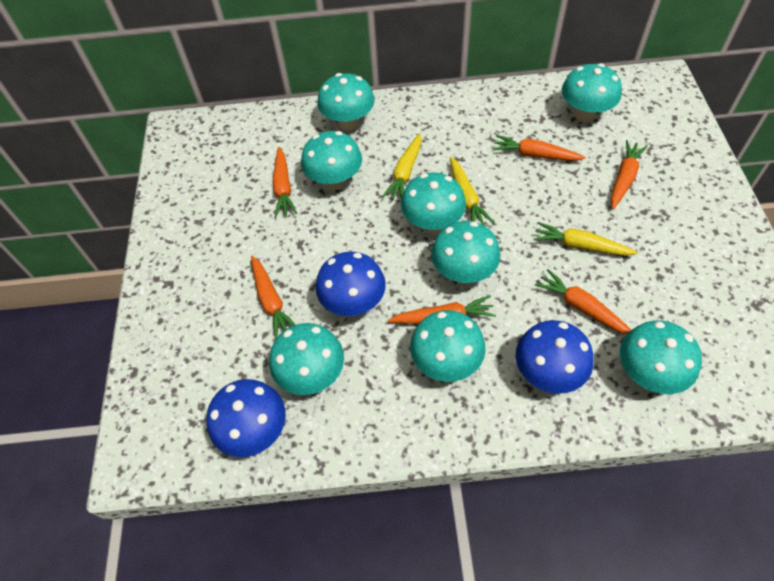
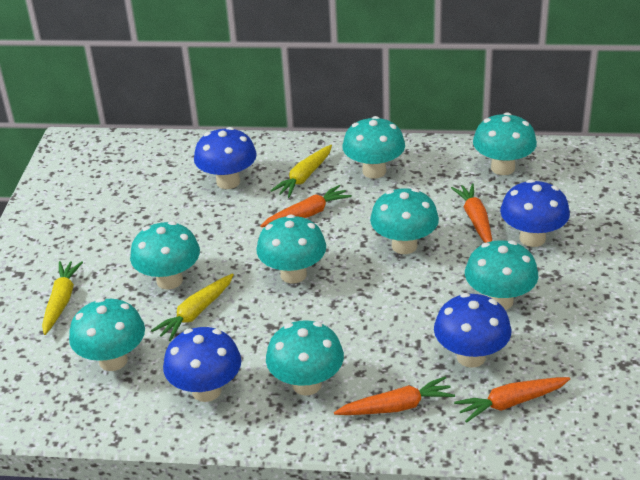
blue mushroom: 3 -> 4
orange carrot: 6 -> 4

